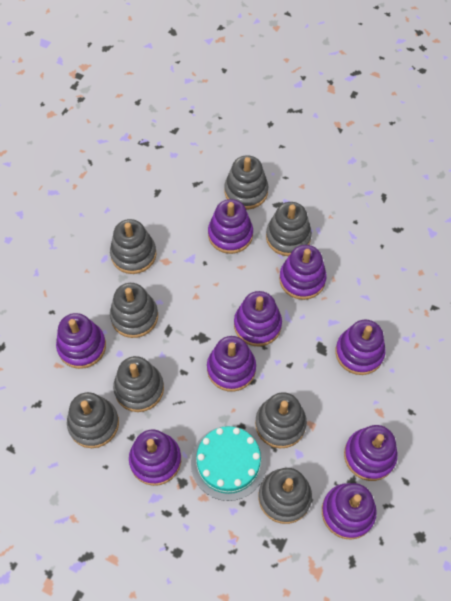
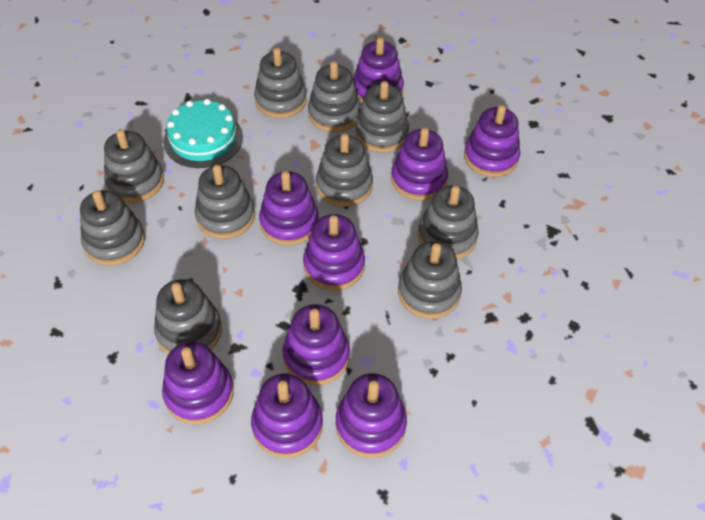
grey stacking toy: 8 -> 10

